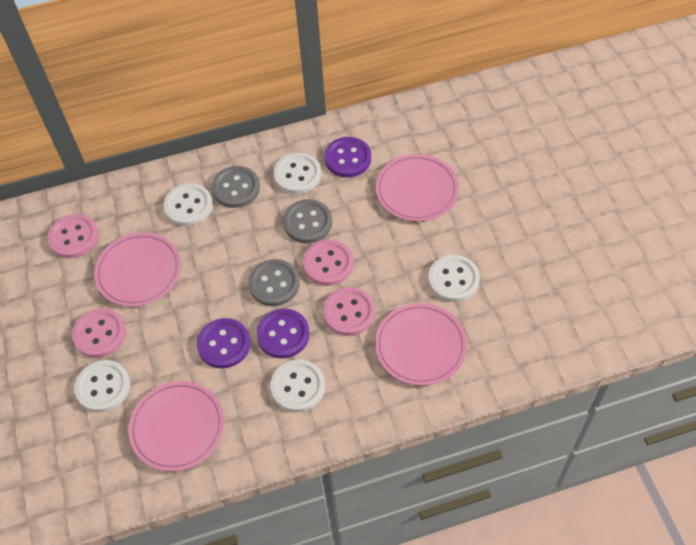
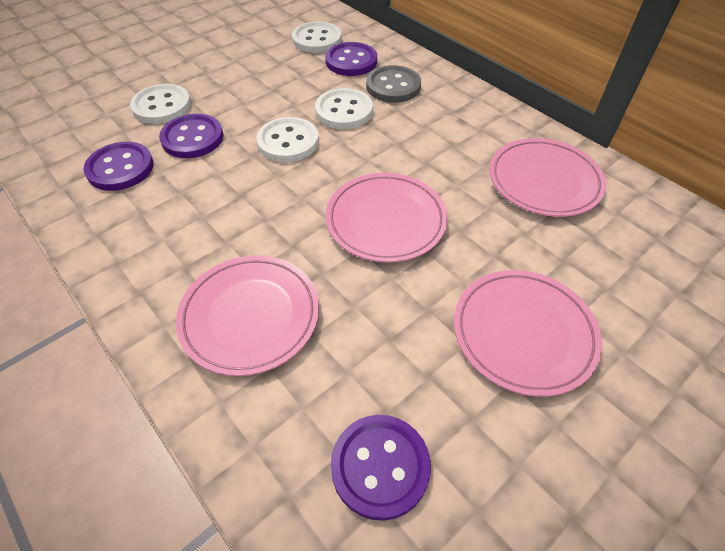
grey button: 3 -> 1
pink button: 4 -> 0
purple button: 3 -> 4
white button: 5 -> 4

